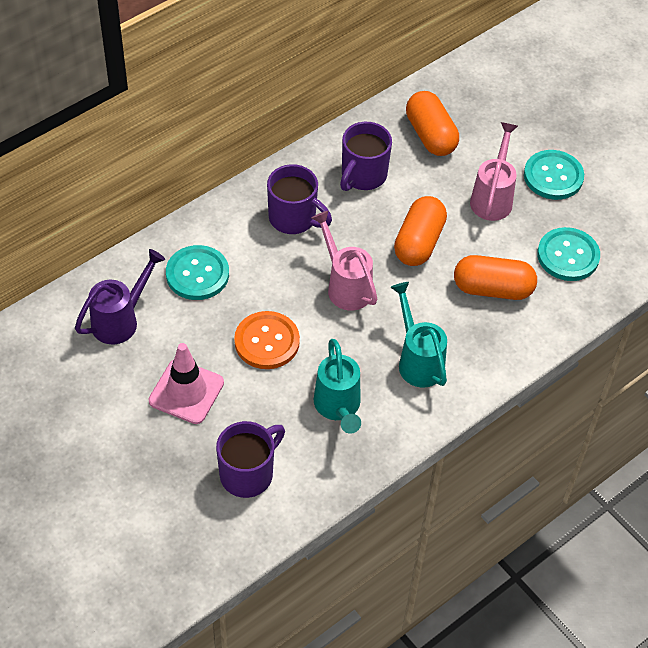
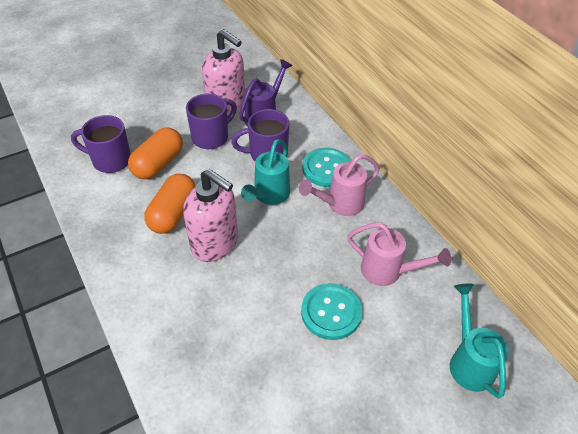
orange button: 1 -> 0
orange capsule: 3 -> 2
pink soap dispenser: 0 -> 2
pink traffic cone: 1 -> 0
turquoise button: 3 -> 2

